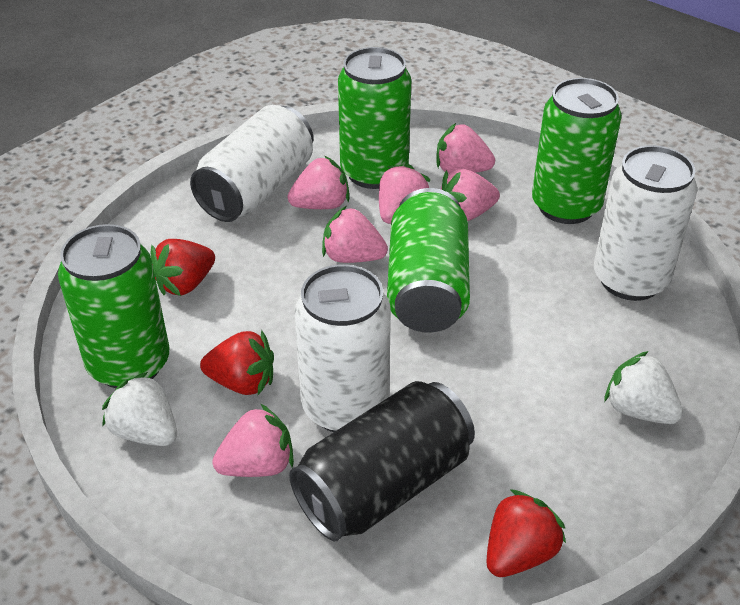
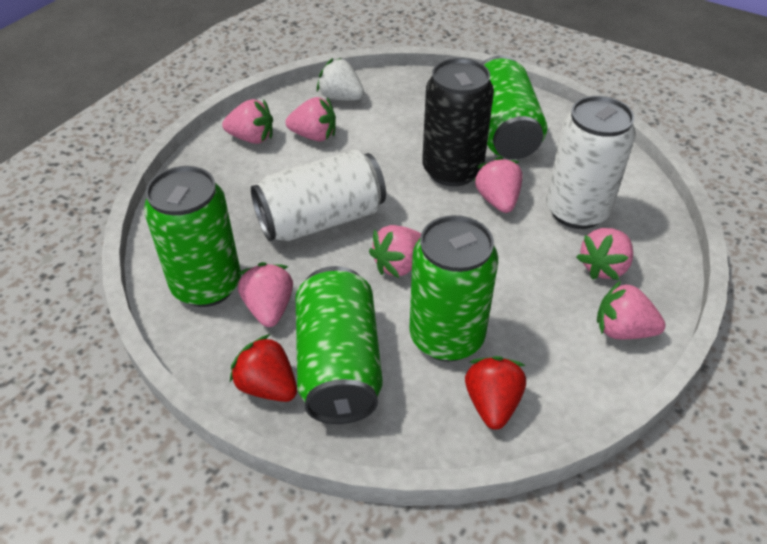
pink strawberry: 6 -> 7
red strawberry: 3 -> 2
white can: 3 -> 2
white strawberry: 2 -> 1

